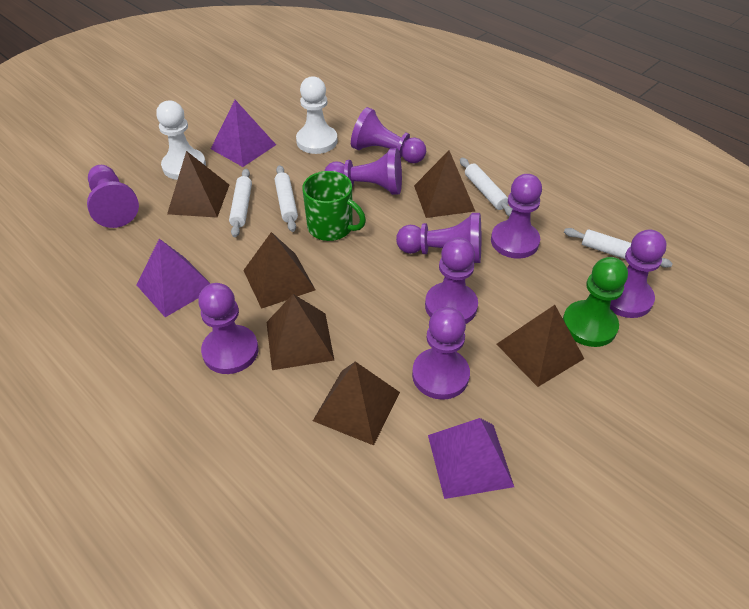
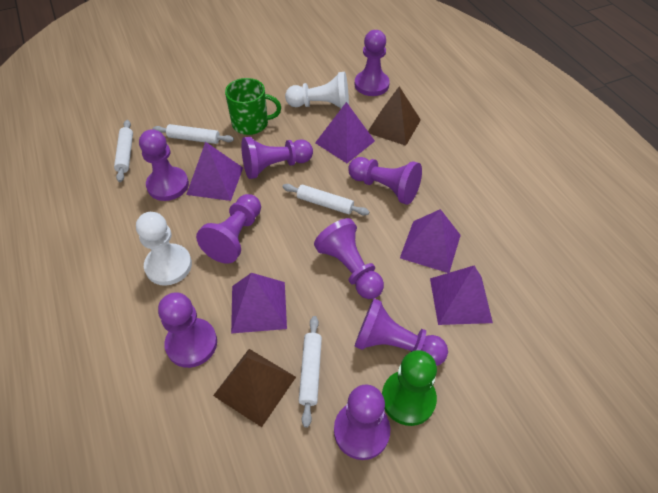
brown pyramid: 6 -> 2
purple pyramid: 3 -> 5

